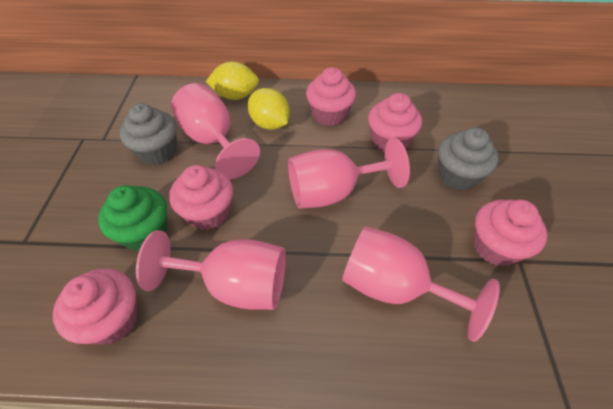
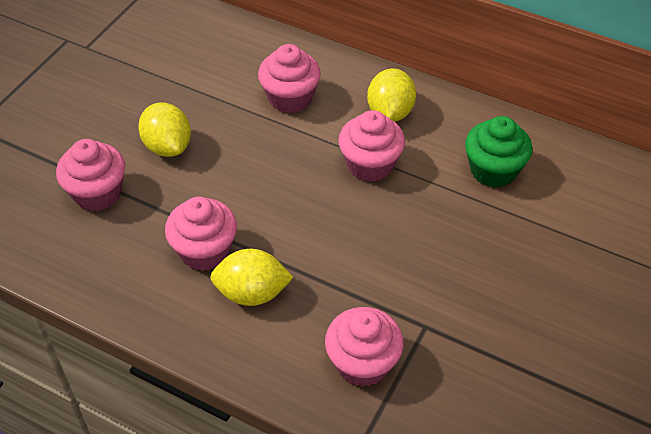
grey cupcake: 2 -> 0
pink goblet: 4 -> 0
yellow lemon: 2 -> 3

